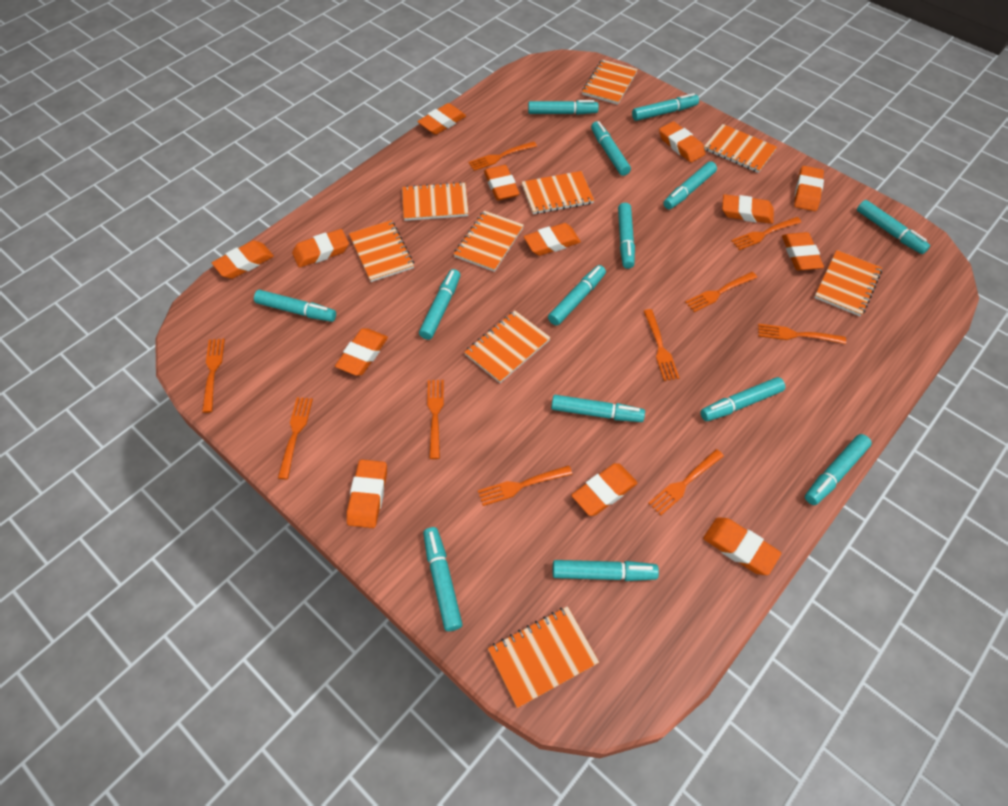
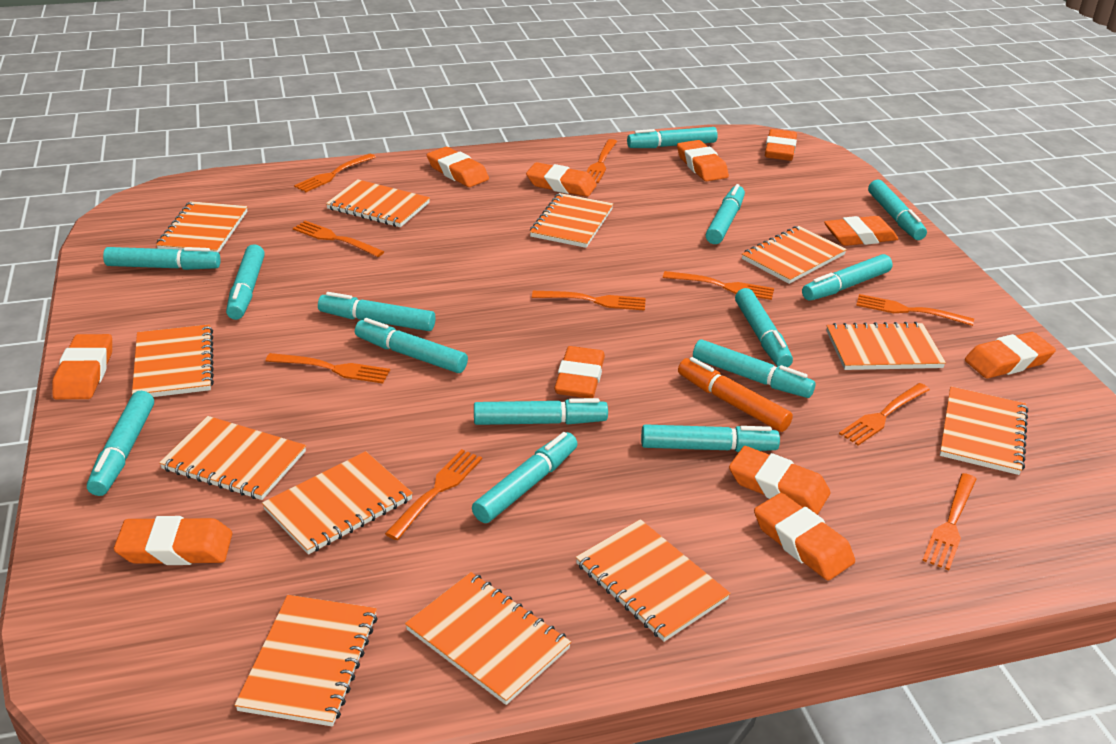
orange eraser: 13 -> 11
orange marker: 0 -> 1
orange notebook: 9 -> 12

